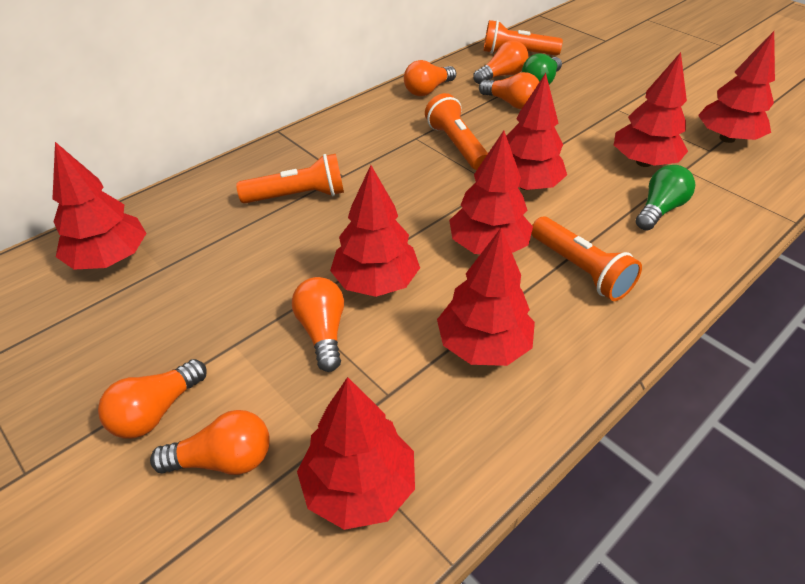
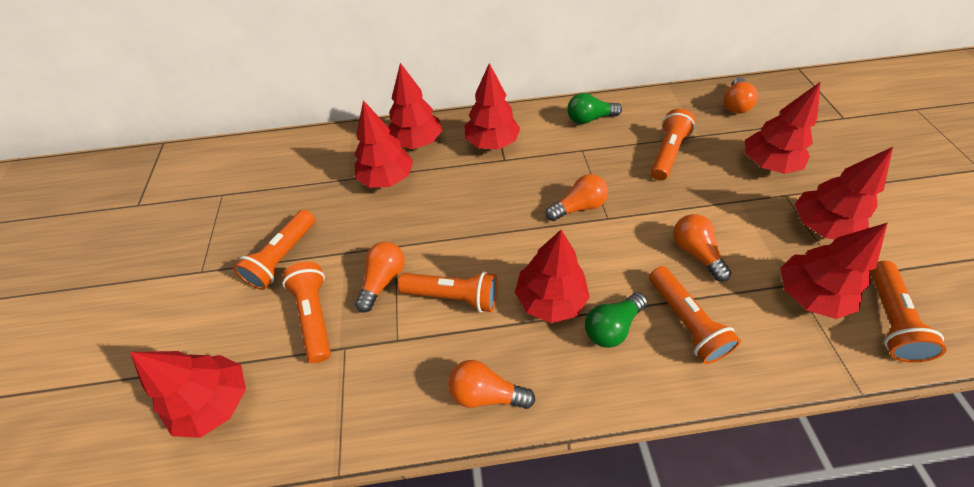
orange flashlight: 4 -> 6
orange light bulb: 6 -> 5

